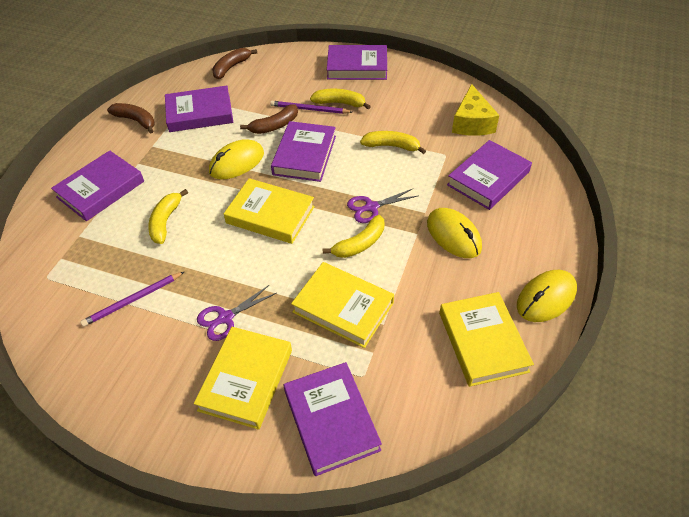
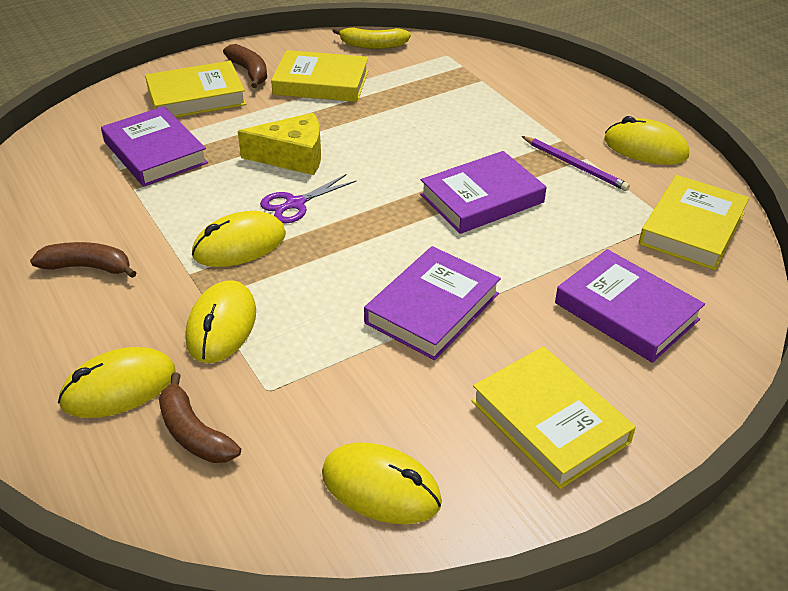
purple book: 6 -> 4
purple pencil: 2 -> 1
purple scissors: 2 -> 1
yellow banana: 4 -> 1
yellow mouse: 3 -> 5

